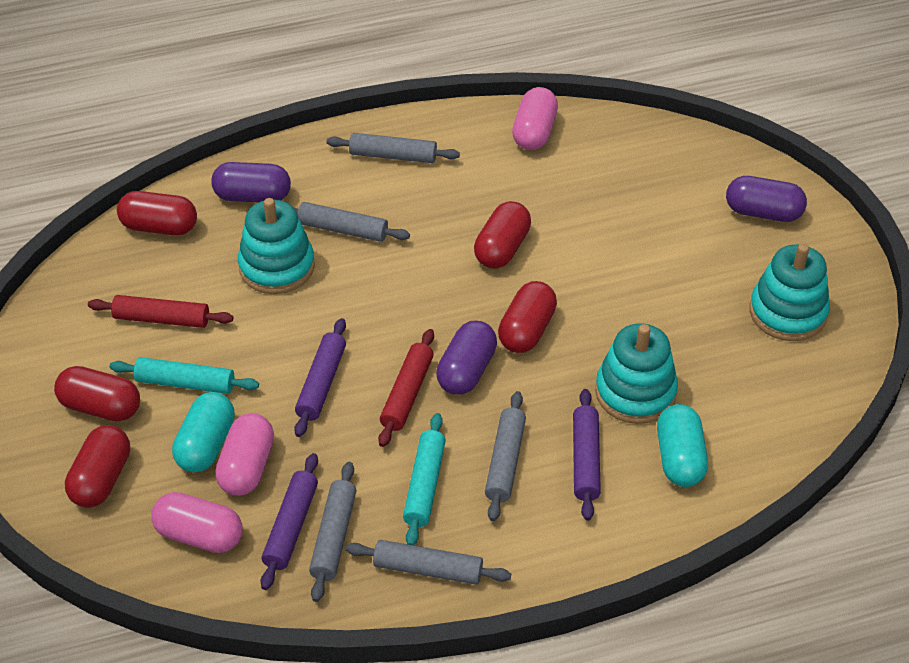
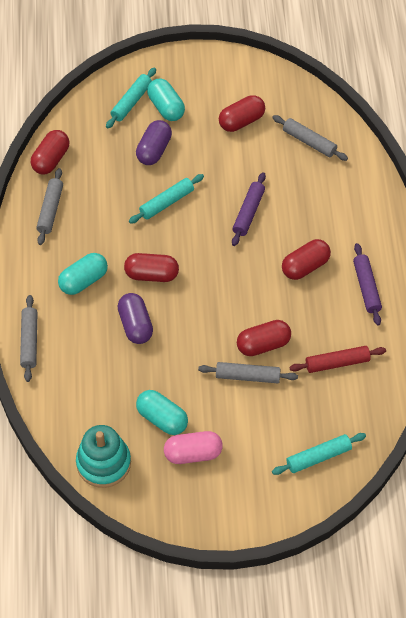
grey rolling pin: 5 -> 4
pink capsule: 3 -> 1
purple capsule: 3 -> 2
purple rolling pin: 3 -> 2
red rolling pin: 2 -> 1
turquoise capsule: 2 -> 3
turquoise rolling pin: 2 -> 3
turquoise stacking toy: 3 -> 1

